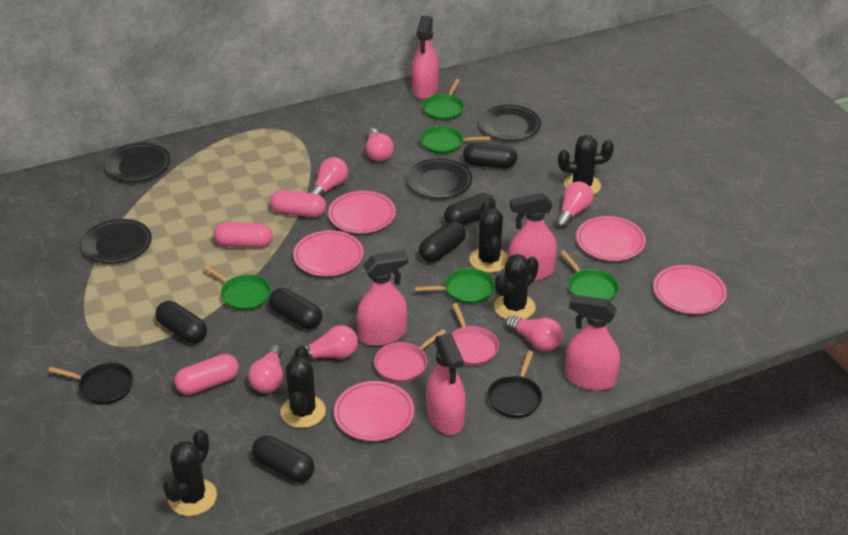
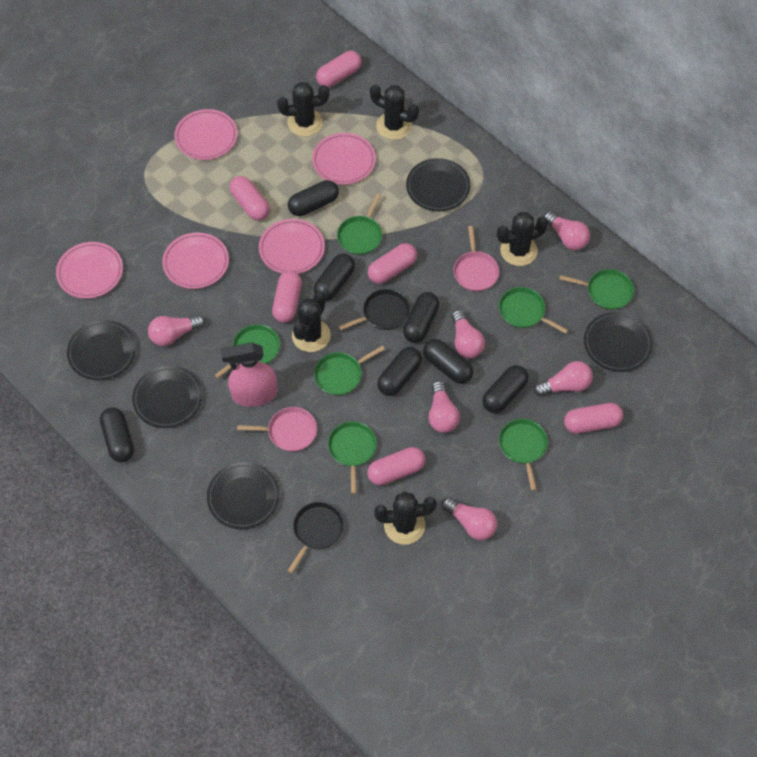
black capsule: 6 -> 7
black plate: 4 -> 5
green pan: 5 -> 7
pink capsule: 3 -> 6
pink spray bottle: 5 -> 1

